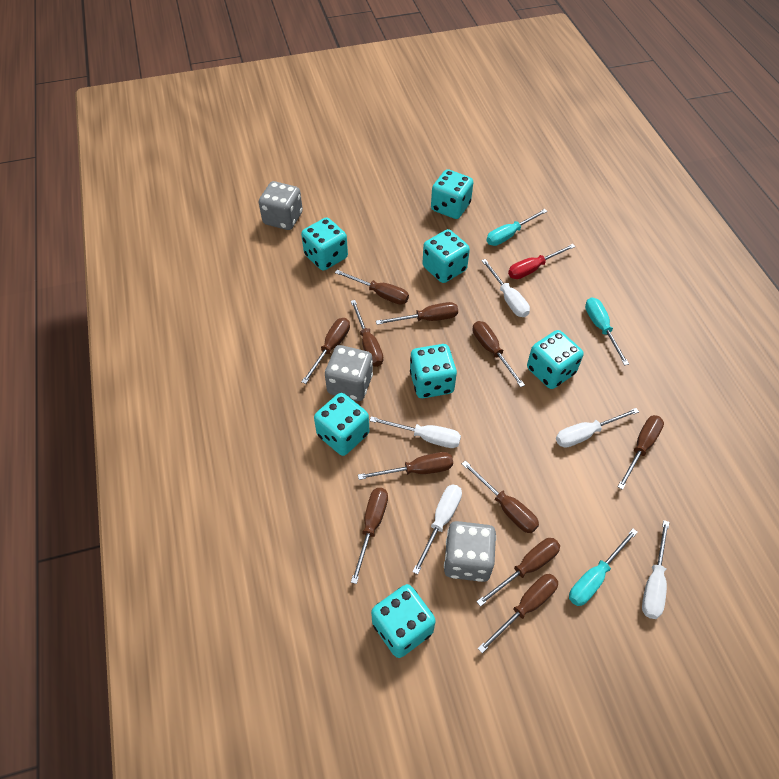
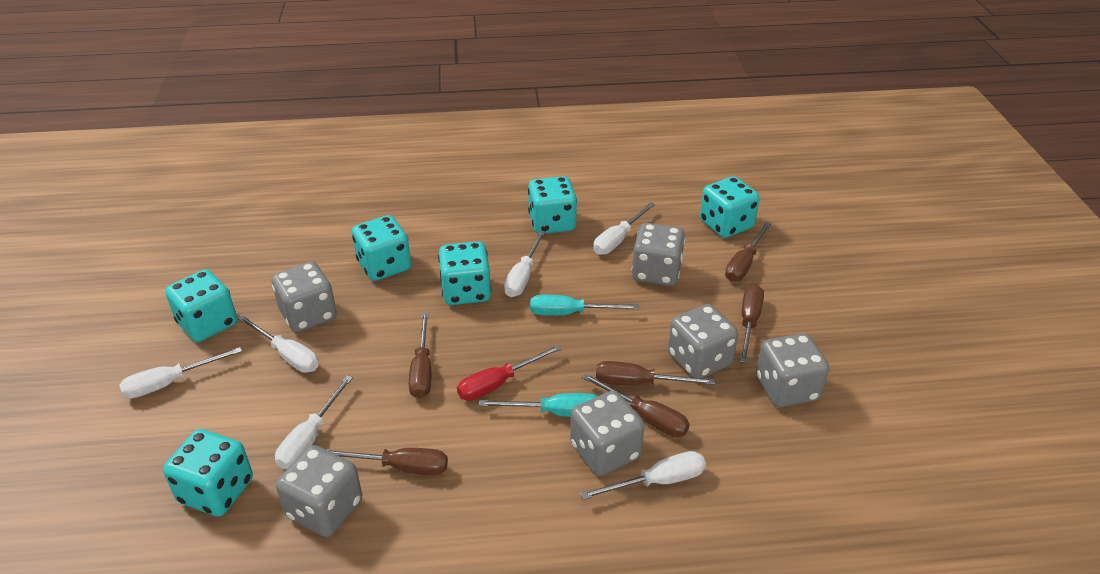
brown screwdriver: 11 -> 6
grey dice: 3 -> 6
turquoise dice: 7 -> 6
turquoise screwdriver: 3 -> 2
white screwdriver: 5 -> 6

